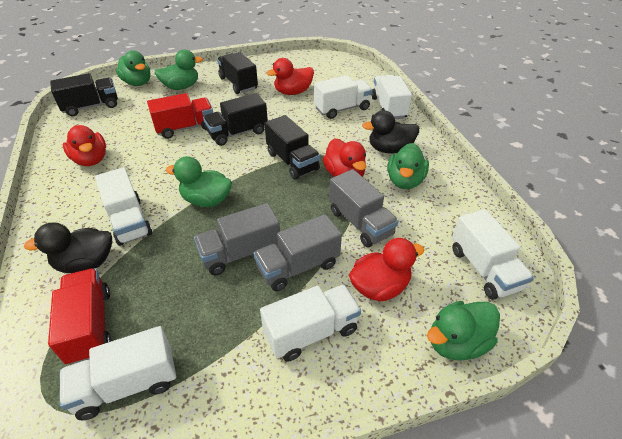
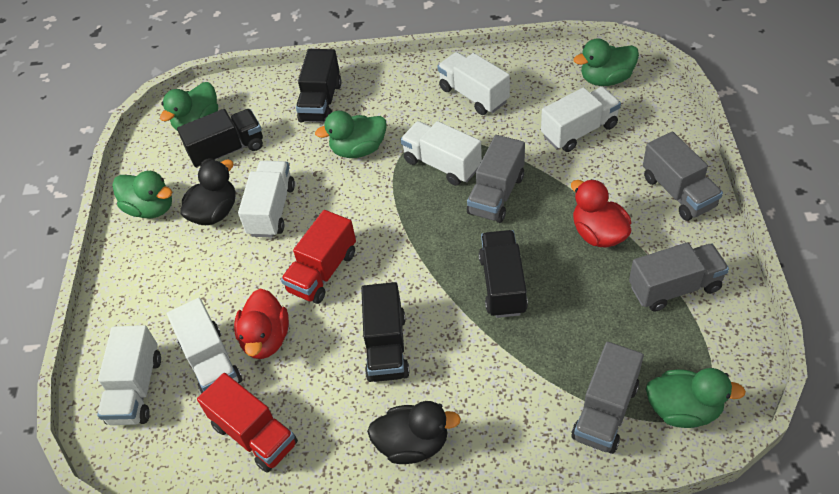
grey truck: 3 -> 4
red duck: 4 -> 2

